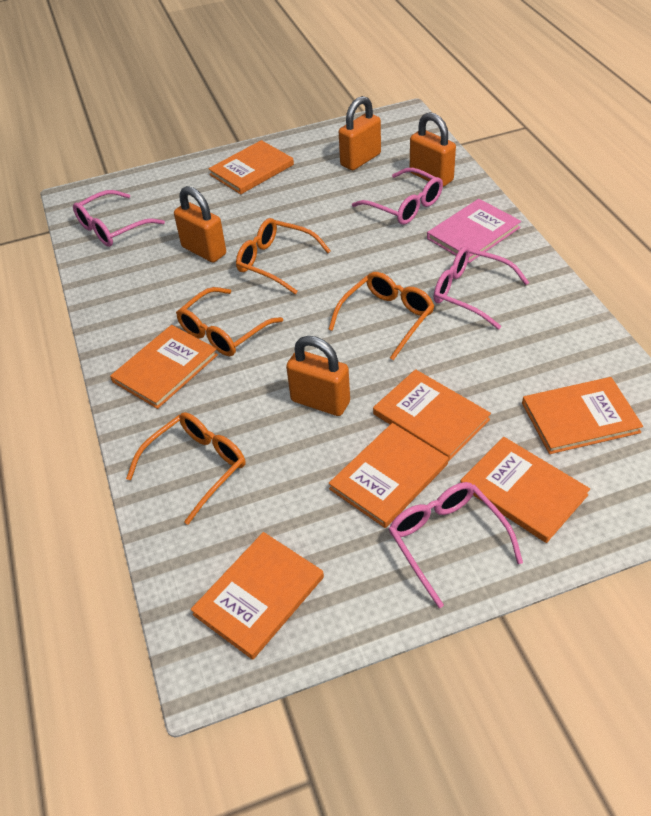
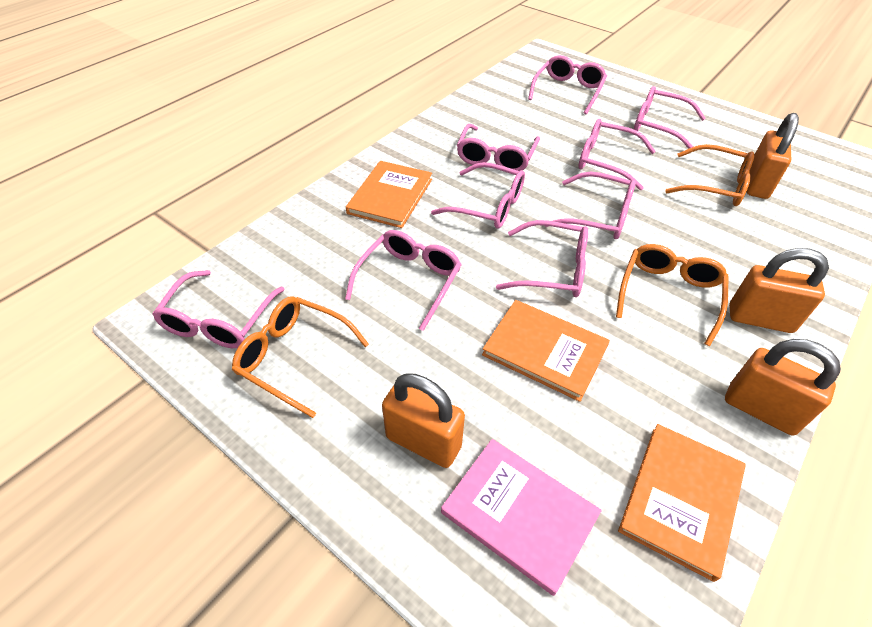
orange book: 7 -> 3
orange glasses: 4 -> 3
pink glasses: 4 -> 9

